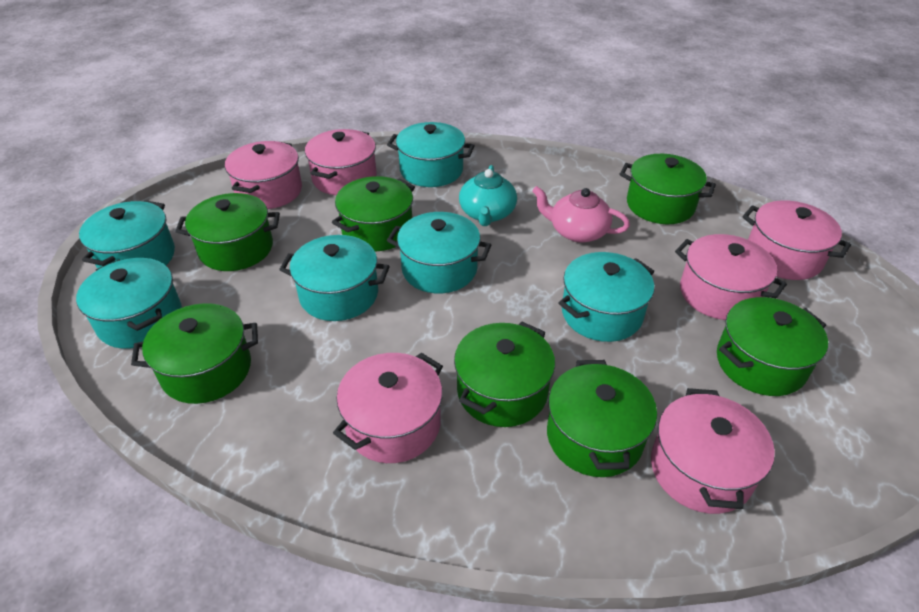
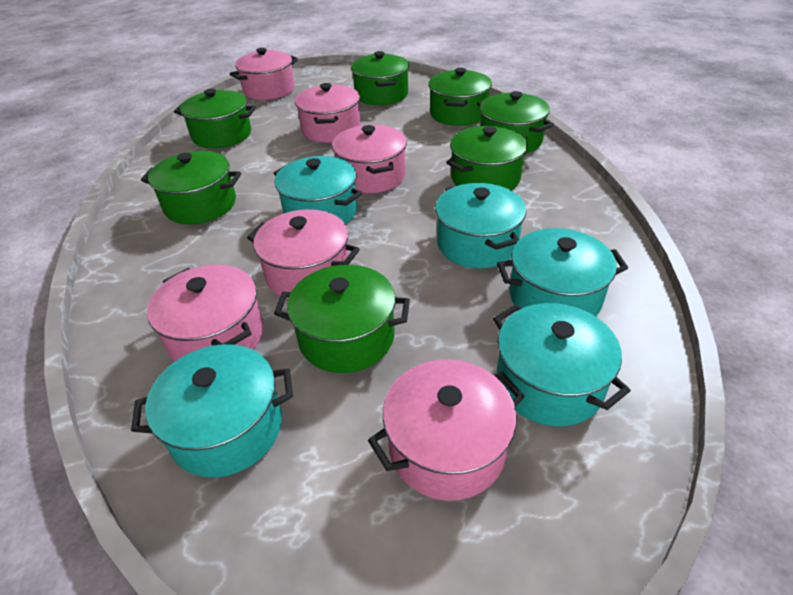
pink teapot: 1 -> 0
turquoise pot: 6 -> 5
turquoise teapot: 1 -> 0

